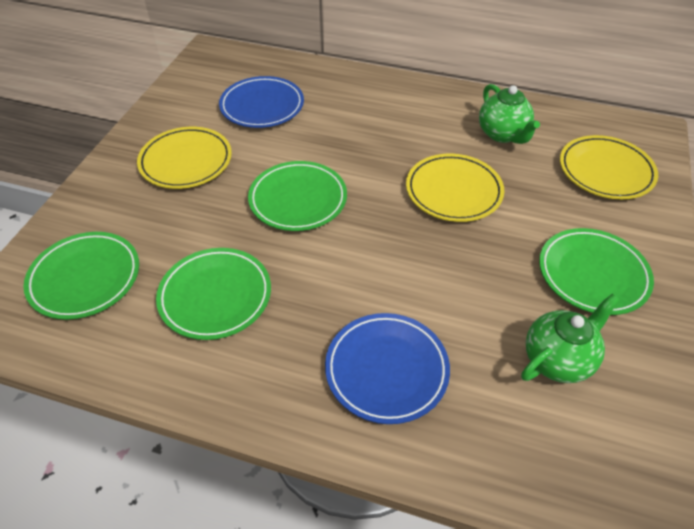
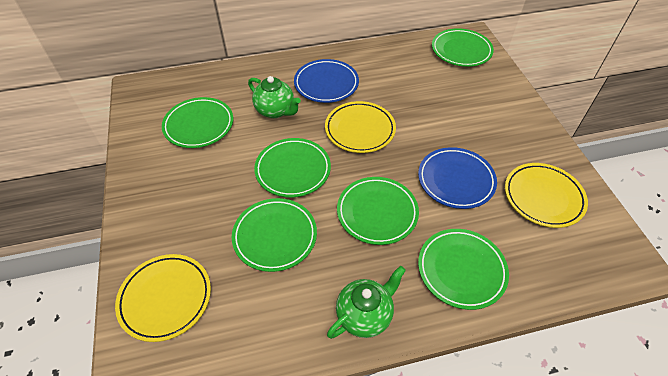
green plate: 4 -> 6

